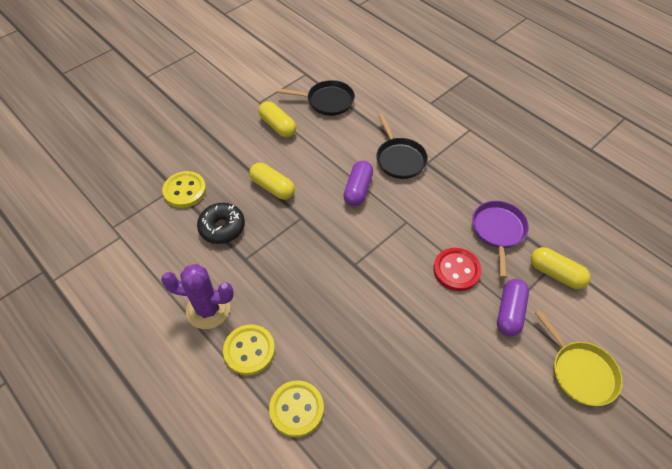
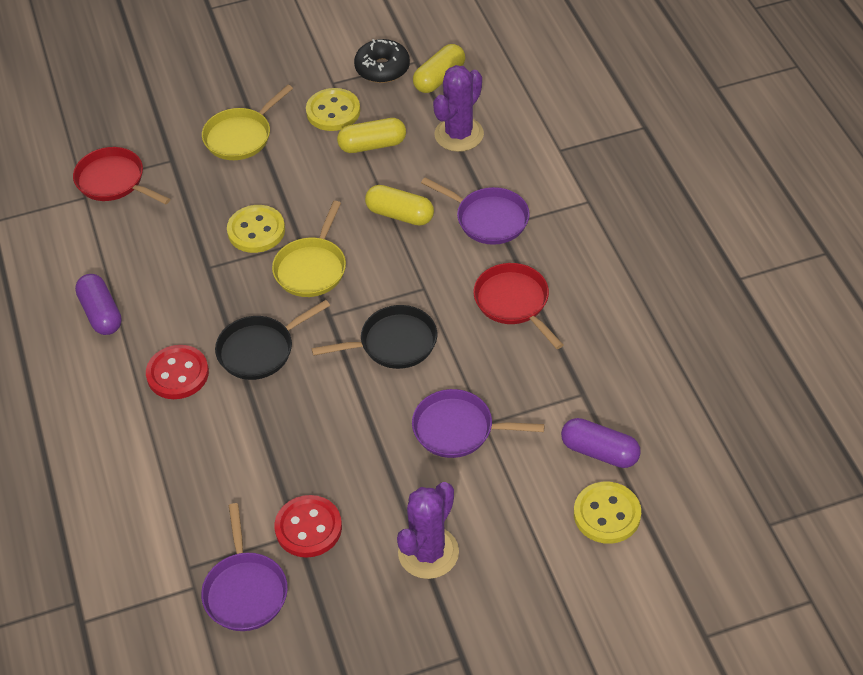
purple cactus: 1 -> 2
purple pan: 1 -> 3
red button: 1 -> 2
red pan: 0 -> 2
yellow pan: 1 -> 2

